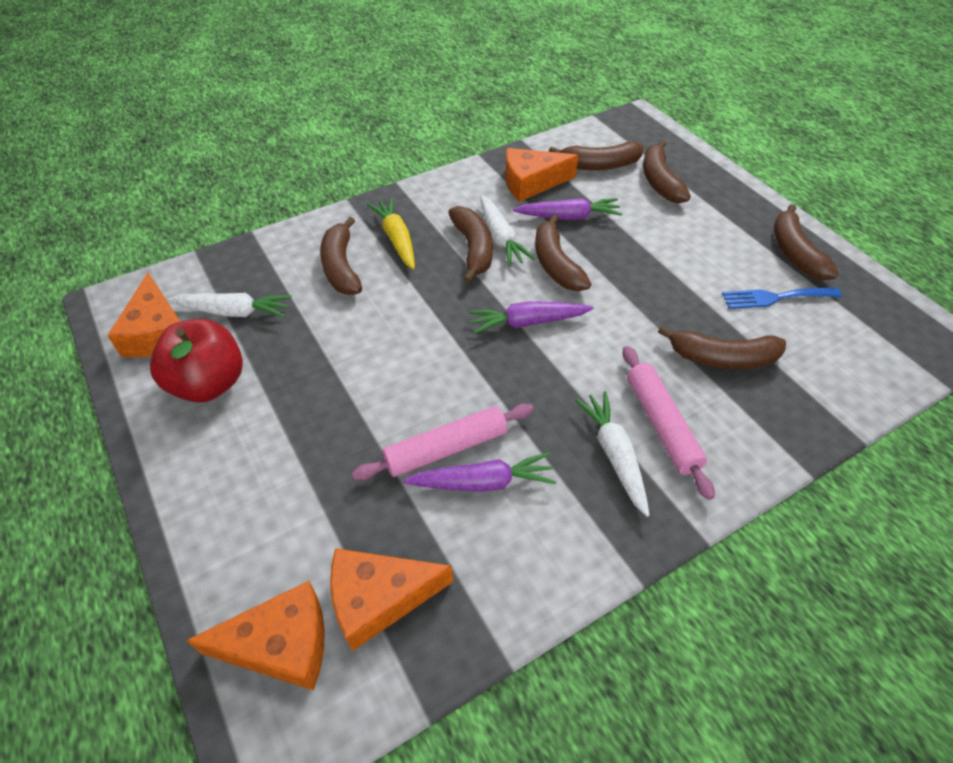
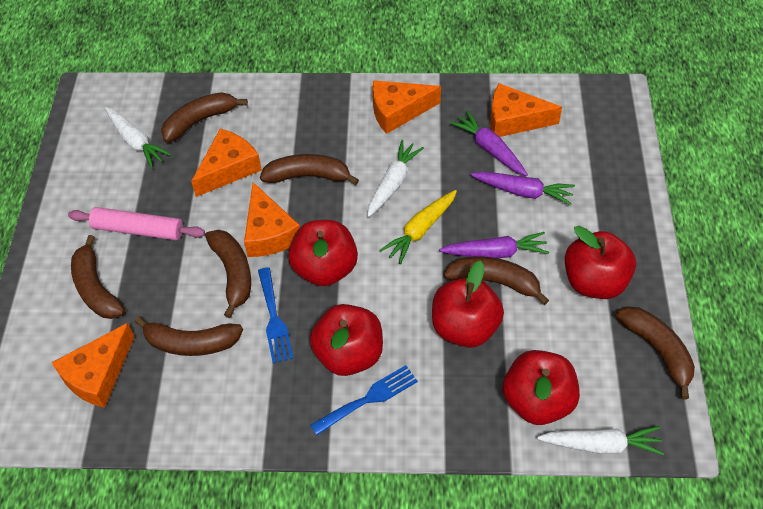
blue fork: 1 -> 2
orange cheese: 4 -> 5
pink rolling pin: 2 -> 1
red apple: 1 -> 5

